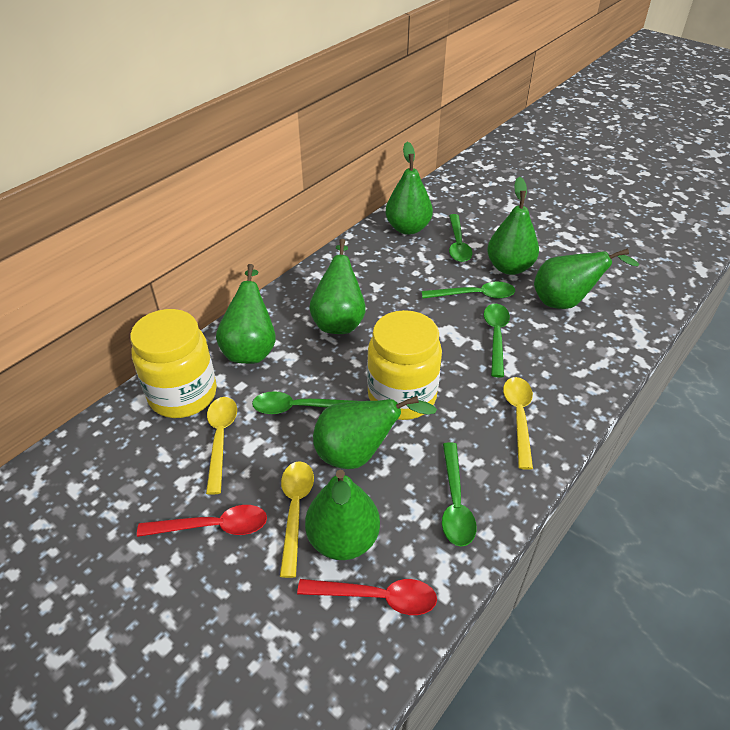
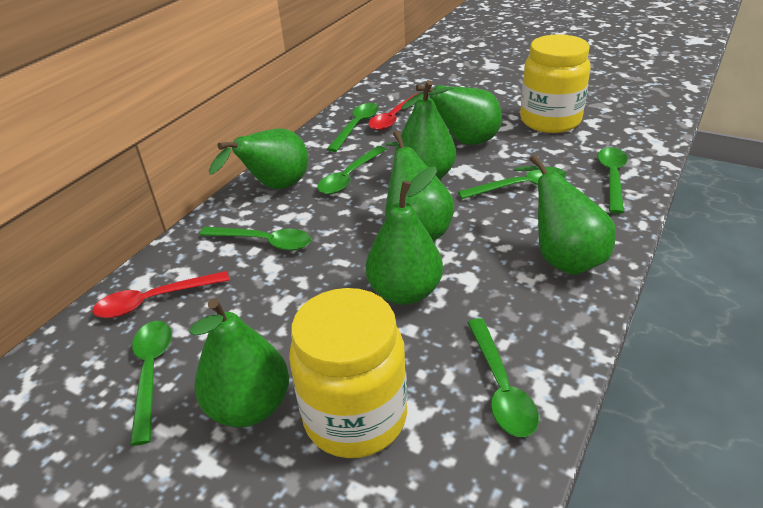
green spoon: 5 -> 7
yellow spoon: 3 -> 0

